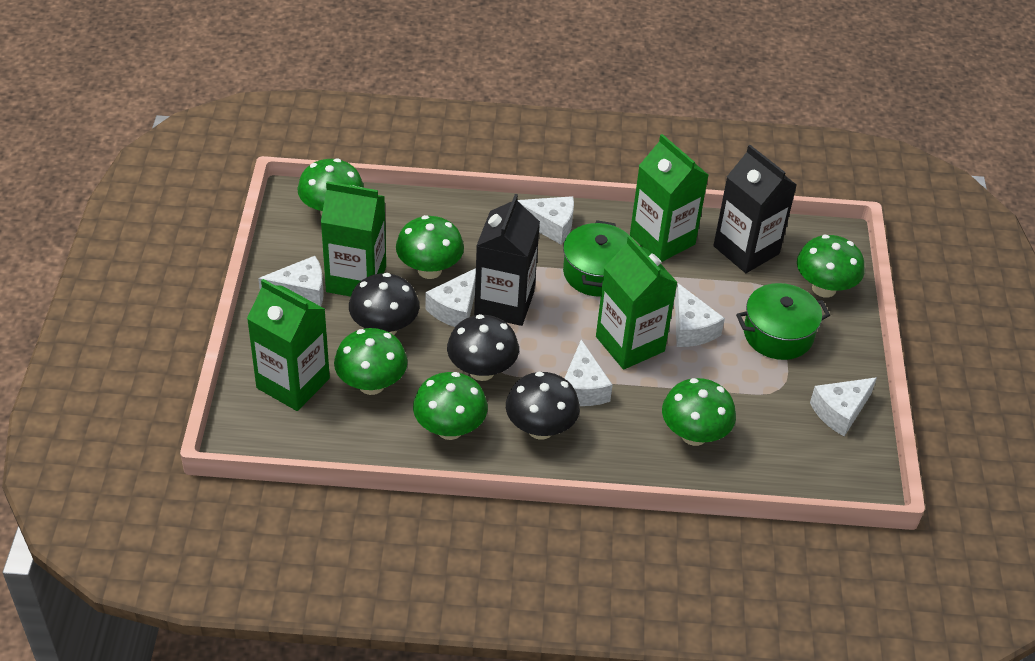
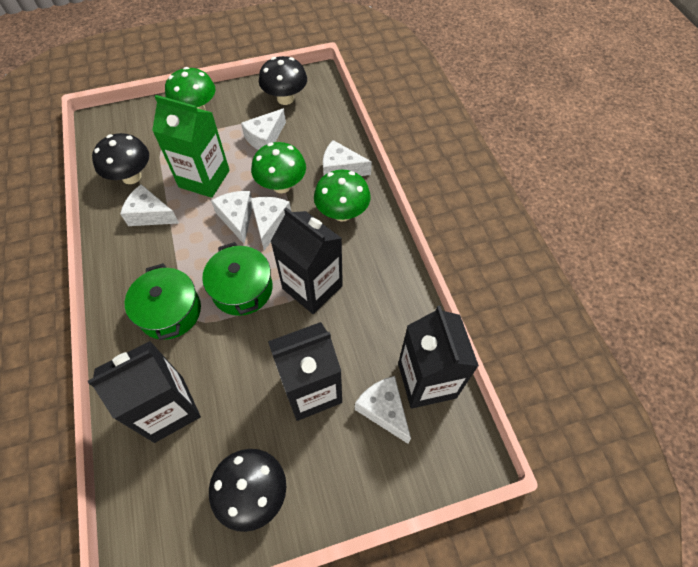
black carton: 2 -> 4
green carton: 4 -> 1
green mushroom: 6 -> 3

